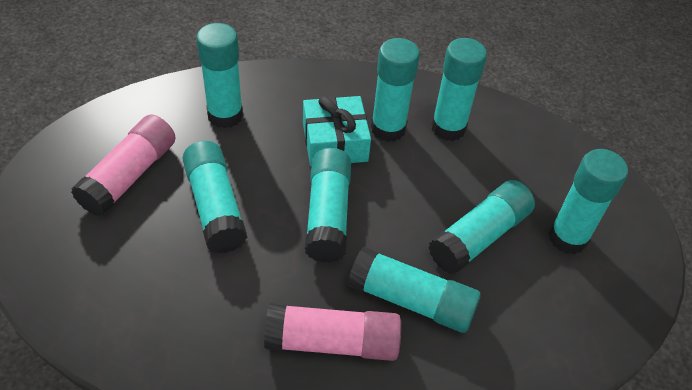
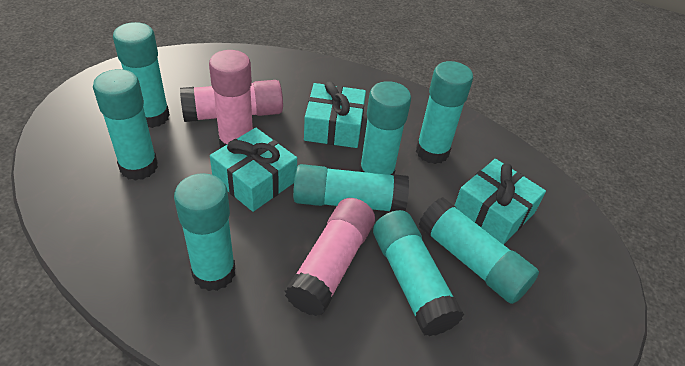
pink glue stick: 2 -> 3
turquoise gift: 1 -> 3

